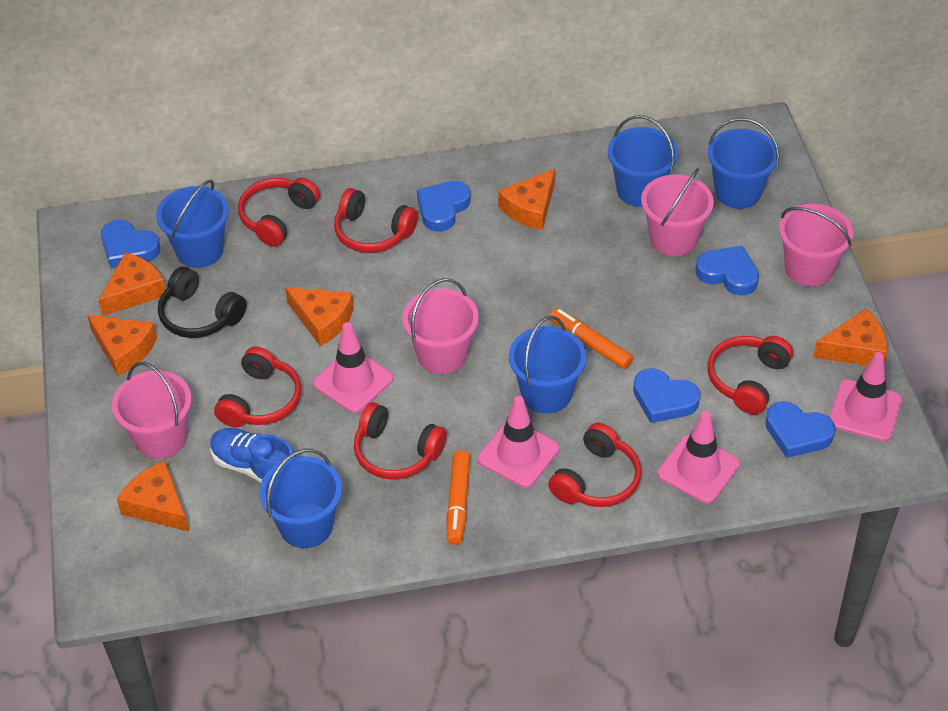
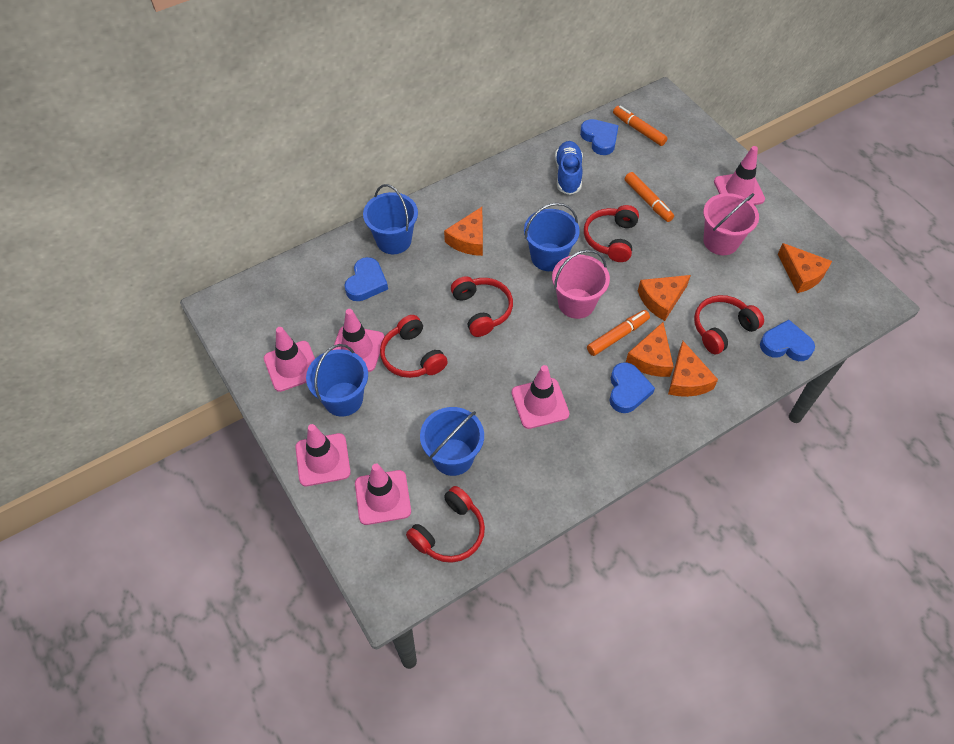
black headphones: 1 -> 0
blue bucket: 5 -> 4
blue heart: 5 -> 4
orange cheese: 6 -> 5
orange marker: 2 -> 3
pink bucket: 4 -> 2
pink traffic cone: 4 -> 6
red headphones: 6 -> 5

